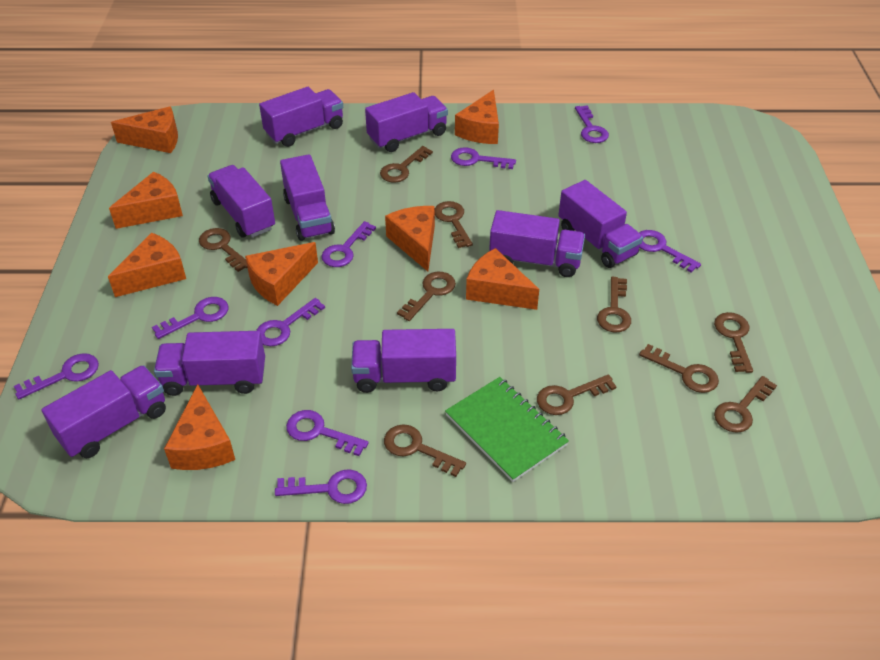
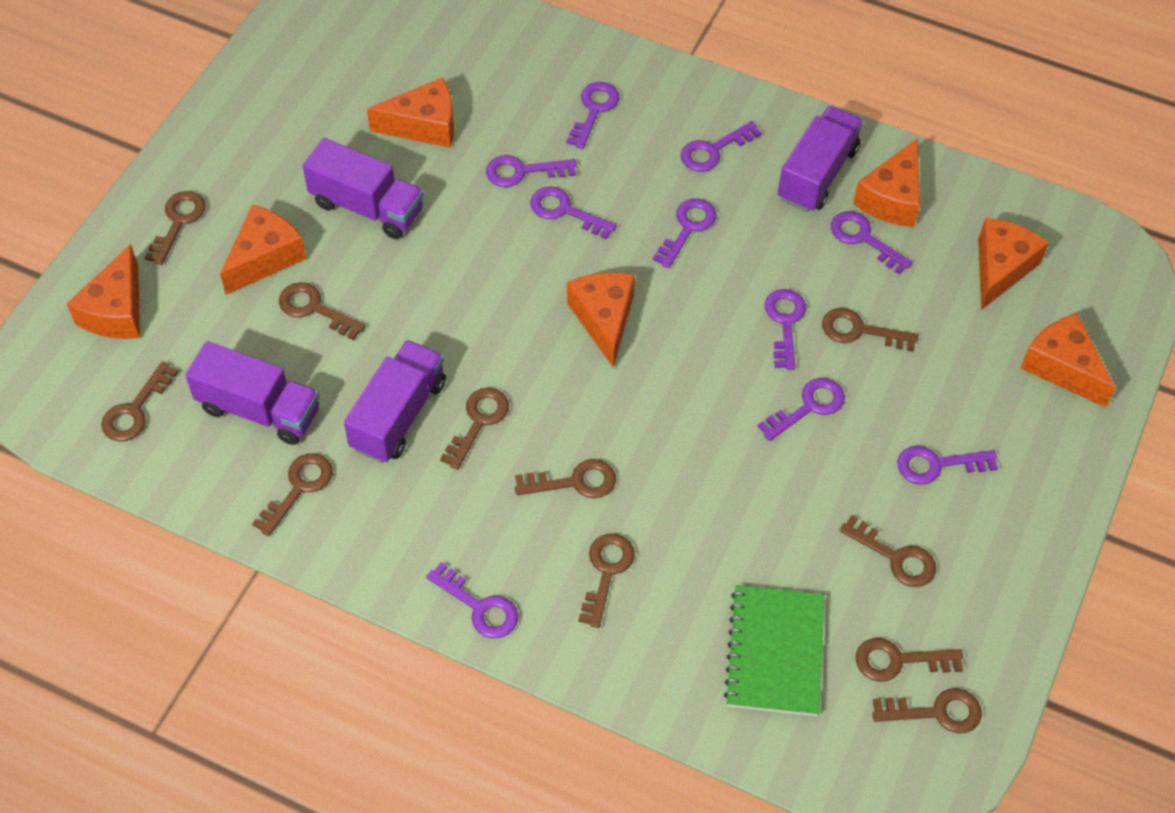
brown key: 10 -> 11
orange cheese: 8 -> 7
purple key: 9 -> 10
purple truck: 9 -> 4

